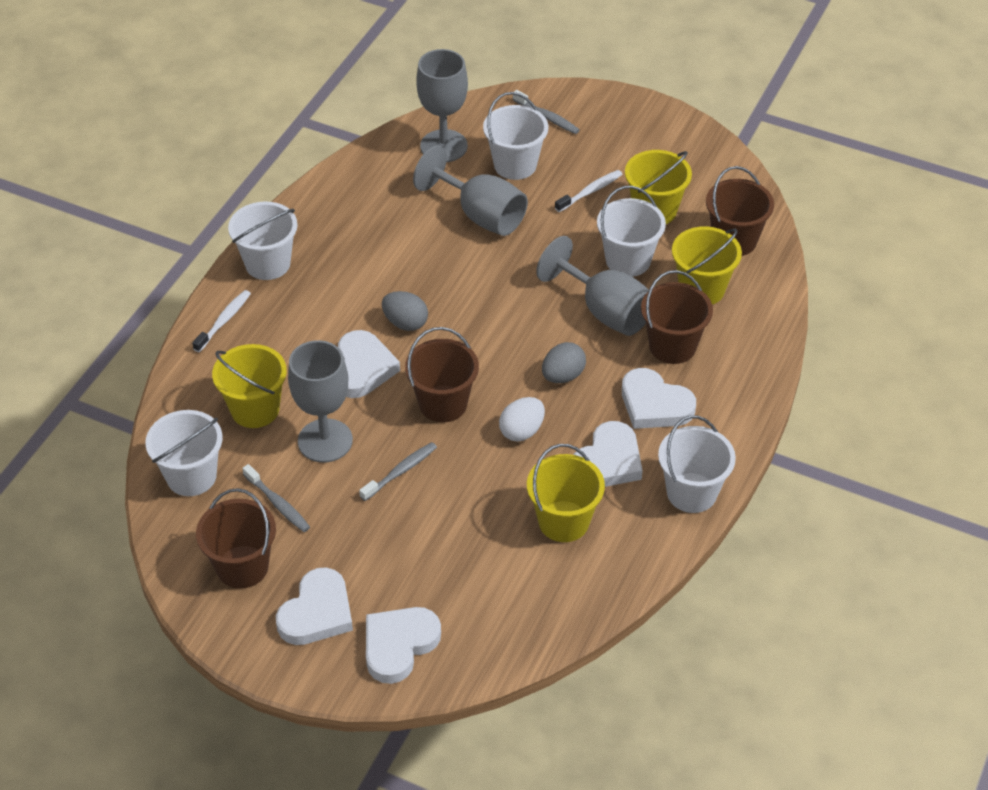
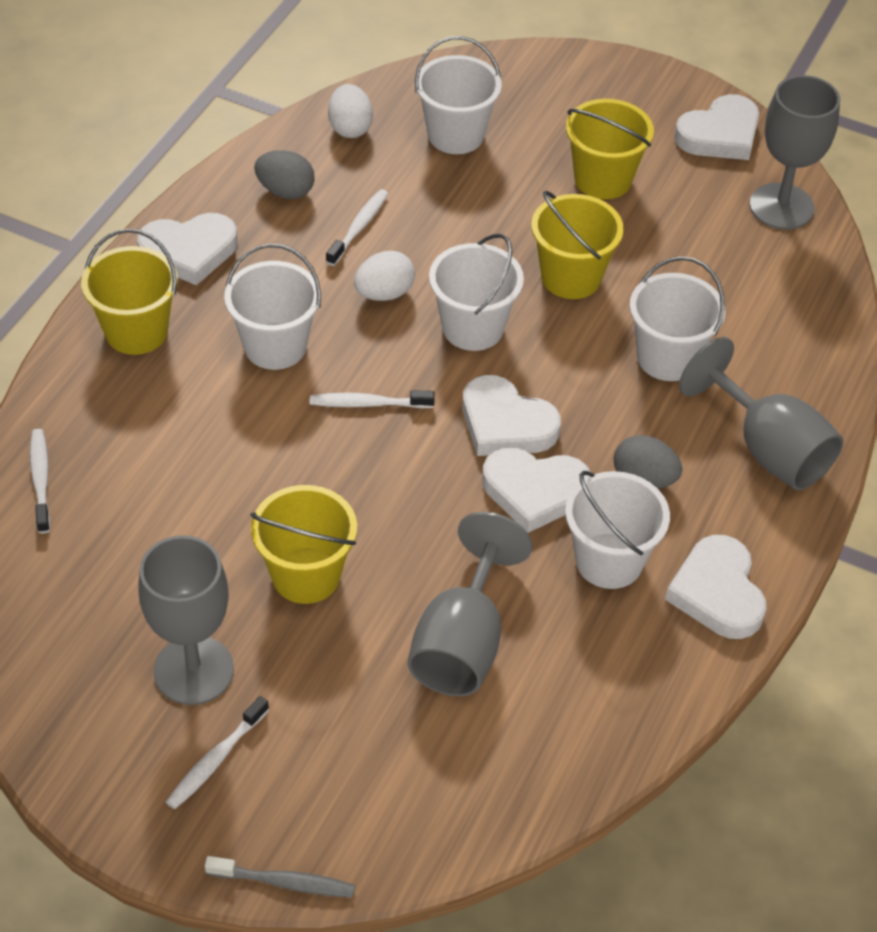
brown bucket: 4 -> 0
grey toothbrush: 3 -> 1
white egg: 1 -> 2
white toothbrush: 2 -> 4

